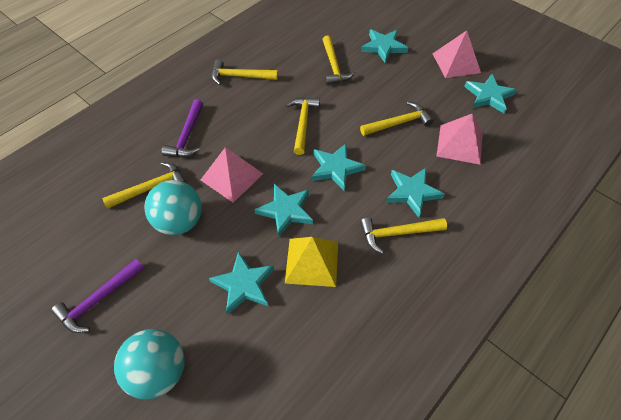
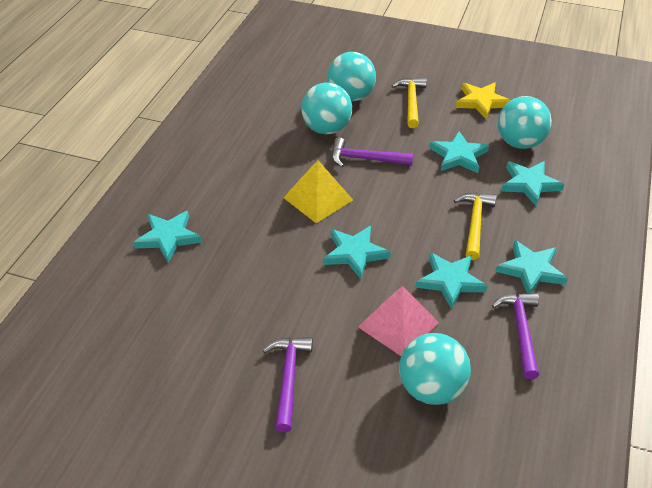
pink pyramid: 3 -> 1
purple hammer: 2 -> 3
turquoise ball: 2 -> 4
yellow hammer: 6 -> 2
yellow star: 0 -> 1

